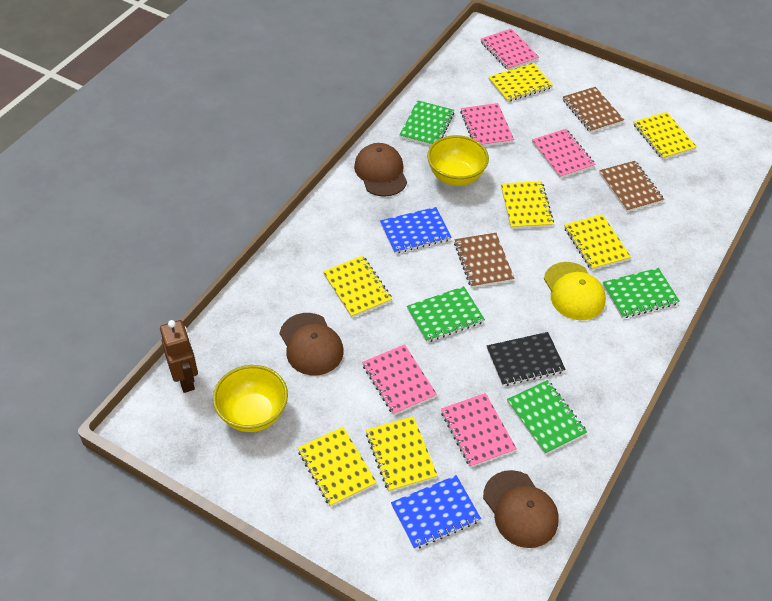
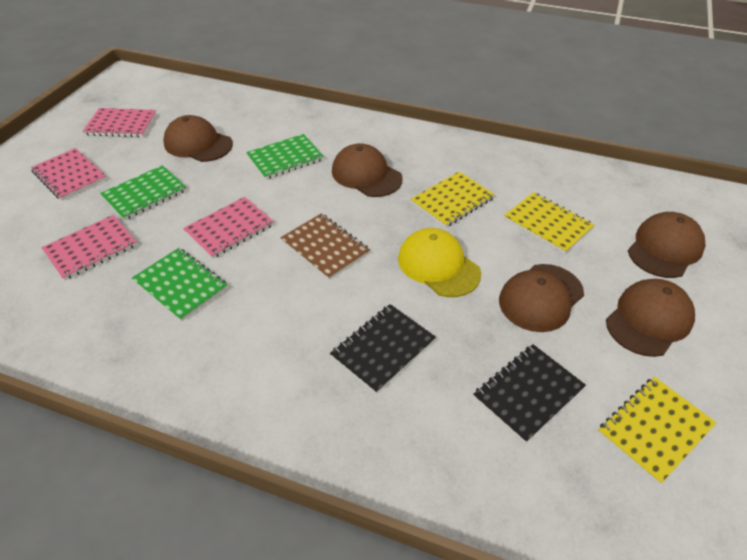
black notebook: 1 -> 2
blue notebook: 2 -> 0
brown cap: 3 -> 5
brown notebook: 3 -> 1
brown robot: 1 -> 0
green notebook: 4 -> 3
pink notebook: 5 -> 4
yellow bowl: 2 -> 0
yellow notebook: 7 -> 3

